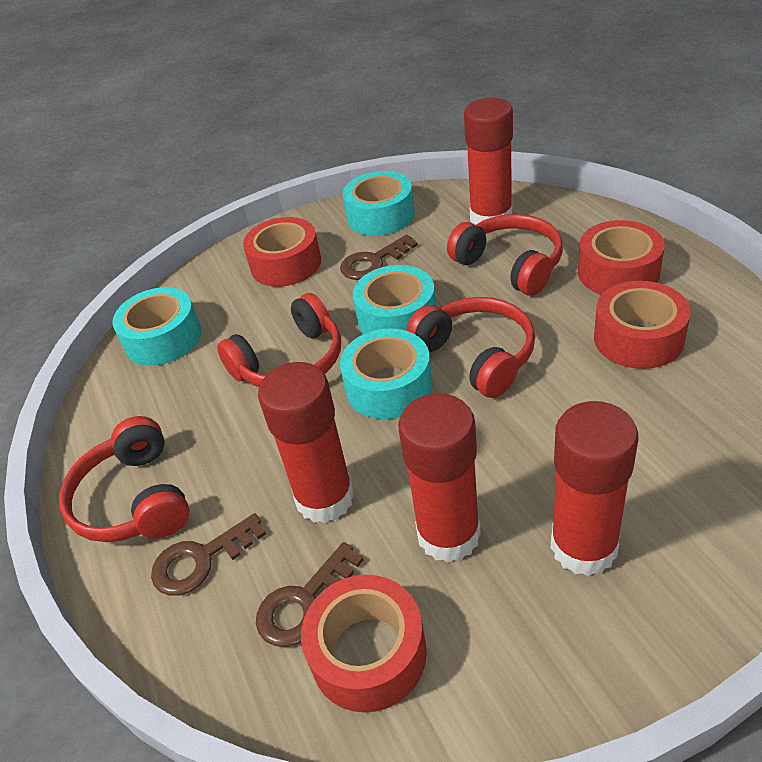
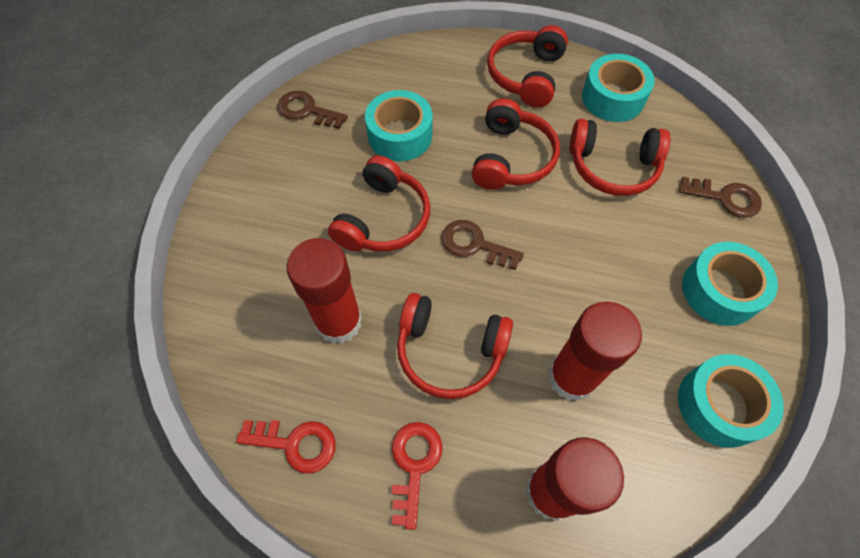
red glue stick: 4 -> 3
red headphones: 4 -> 5
red key: 0 -> 2
red tape: 4 -> 0

